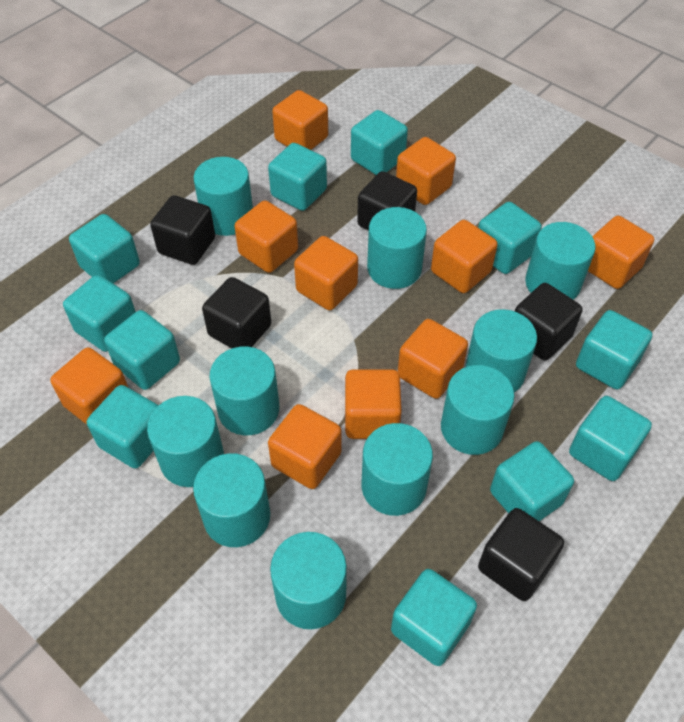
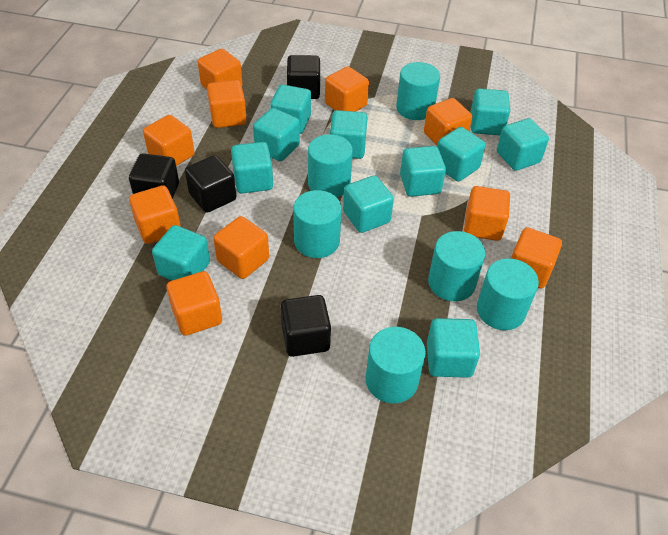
black cube: 5 -> 4
turquoise cylinder: 10 -> 6

